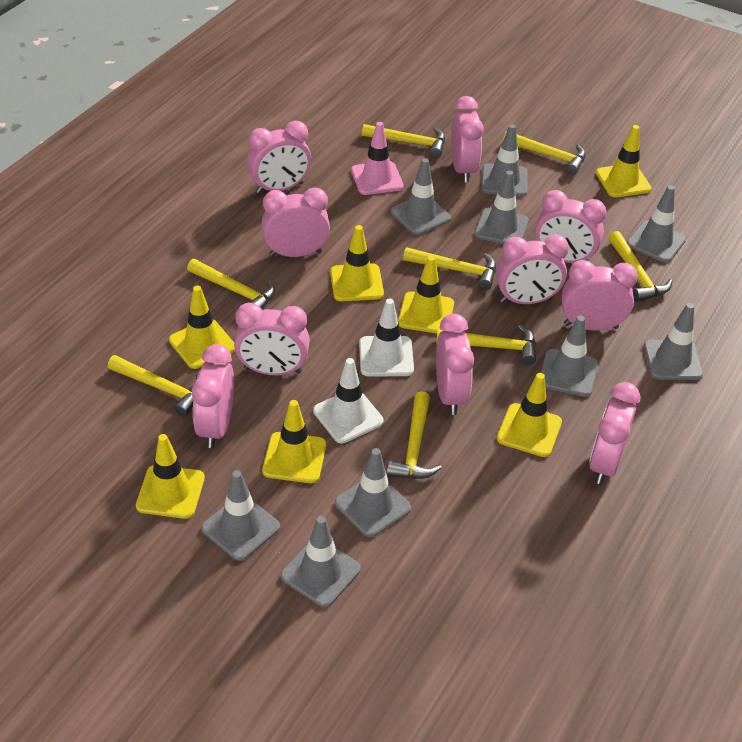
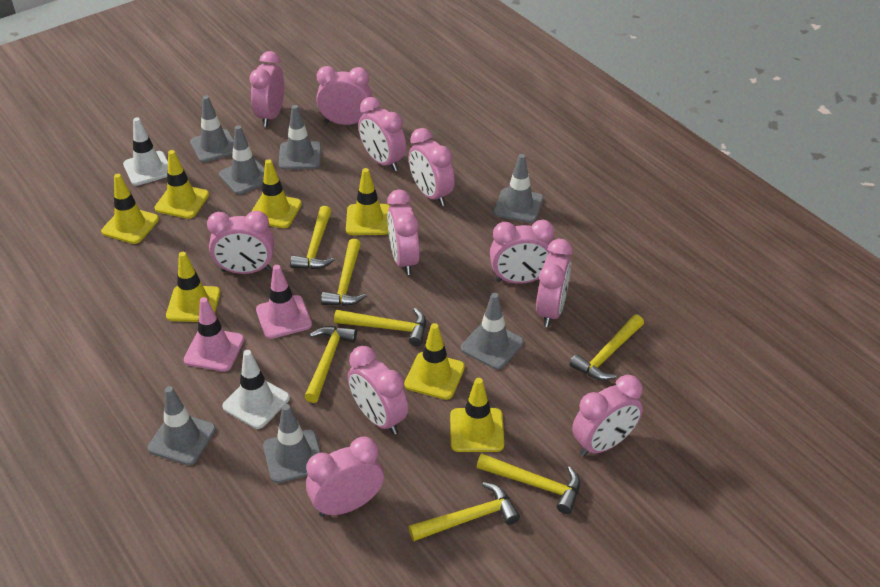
grey traffic cone: 9 -> 7
pink clock: 10 -> 11
pink traffic cone: 1 -> 2
yellow hammer: 8 -> 7

